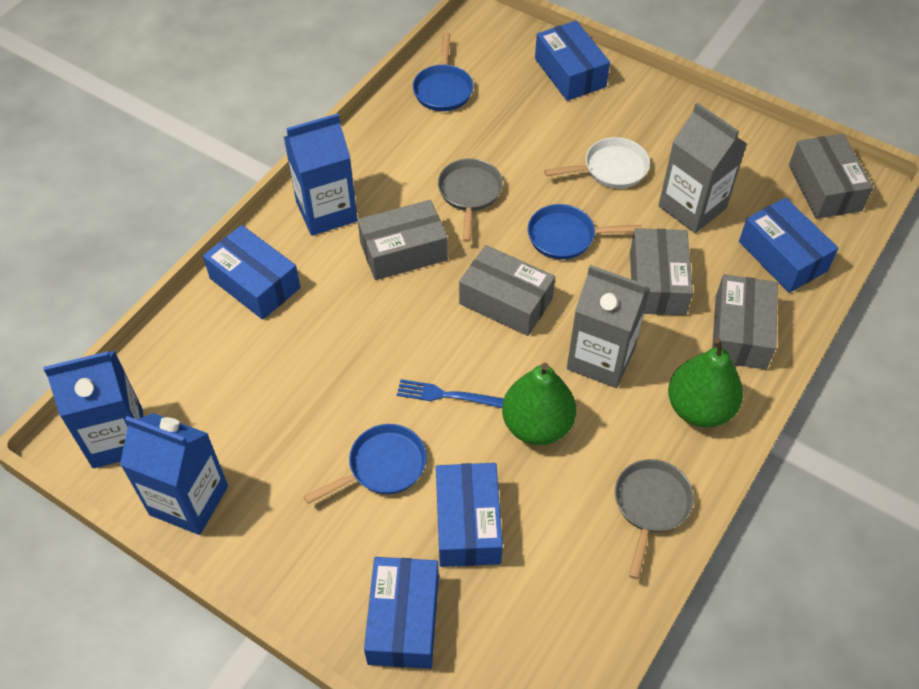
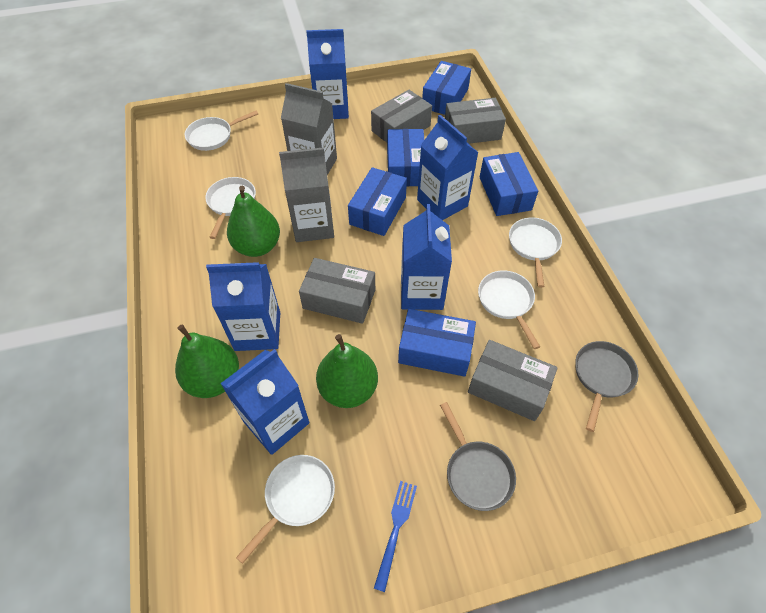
blue carton: 3 -> 5
blue pan: 3 -> 0
green pear: 2 -> 3
grey box: 5 -> 4
white pan: 1 -> 5

